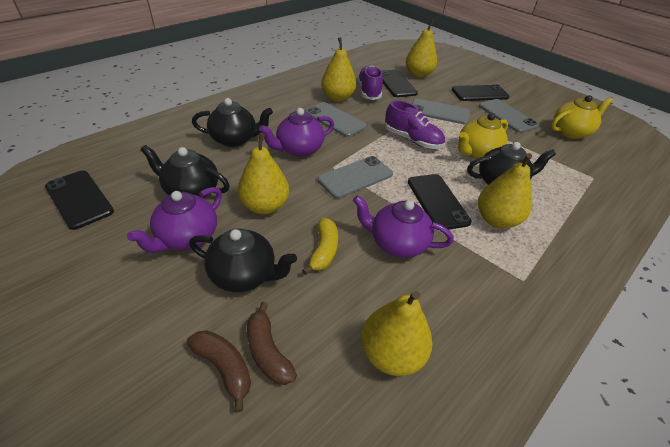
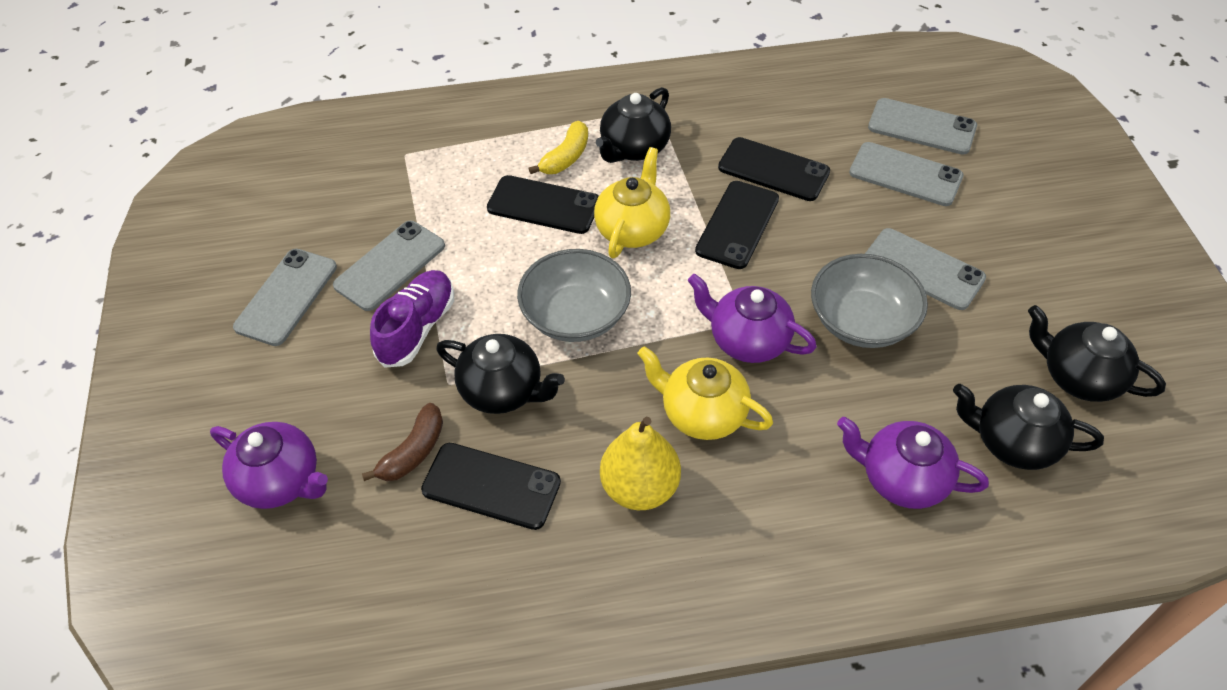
brown banana: 2 -> 1
grey bowl: 0 -> 2
grey phone: 4 -> 5
purple shoe: 2 -> 1
yellow pear: 5 -> 1

